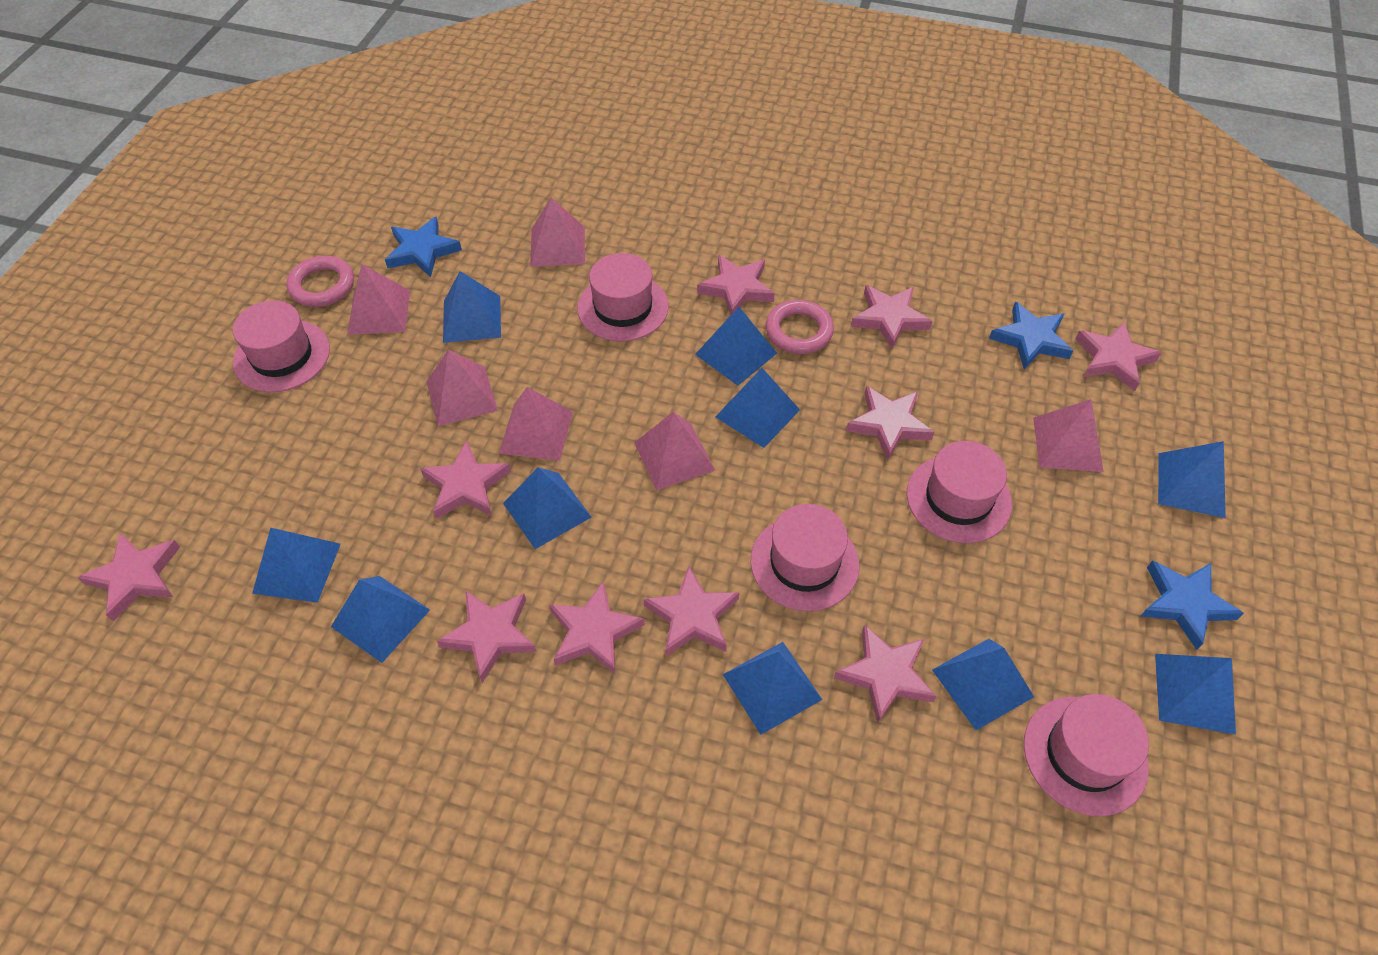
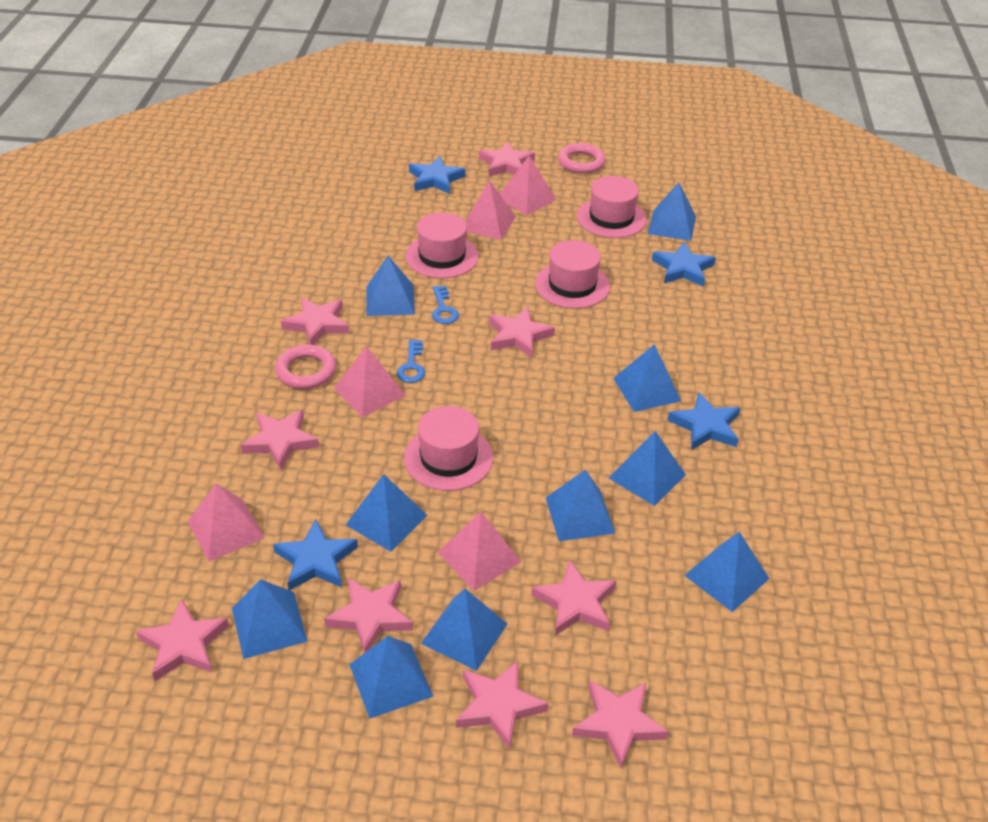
blue key: 0 -> 2
blue star: 3 -> 4
pink hat: 5 -> 4
pink pyramid: 6 -> 5
pink star: 10 -> 9

